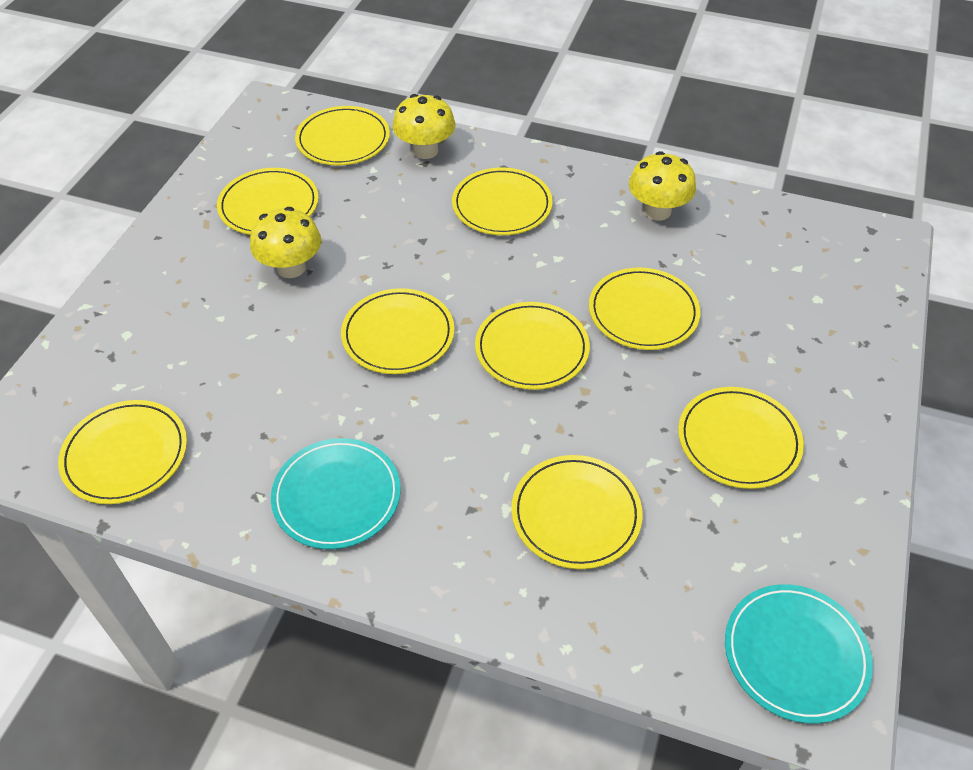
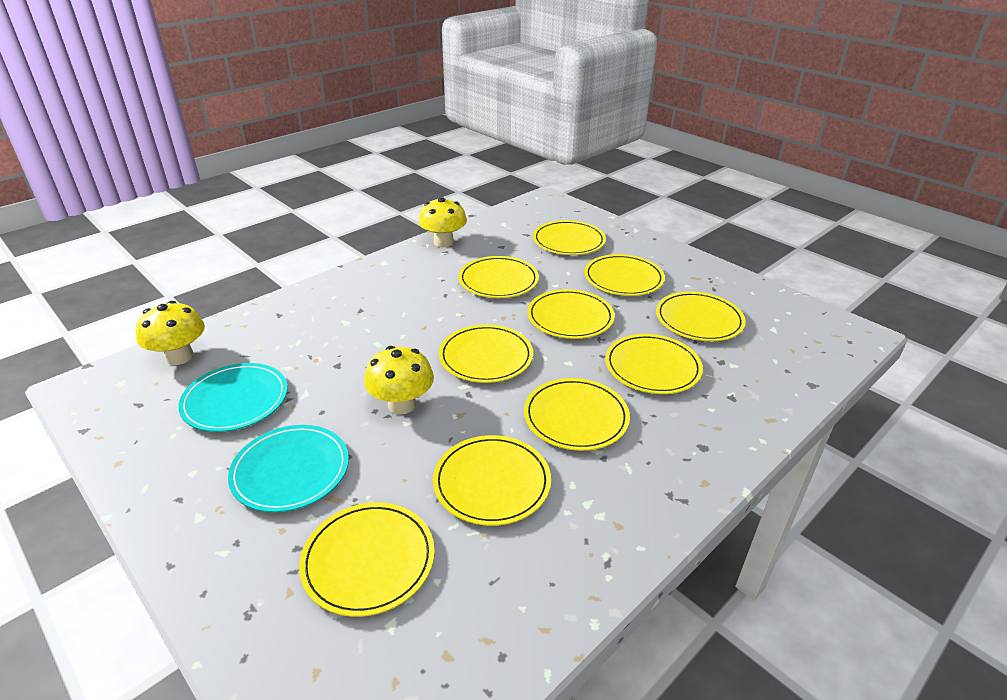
yellow plate: 9 -> 10

